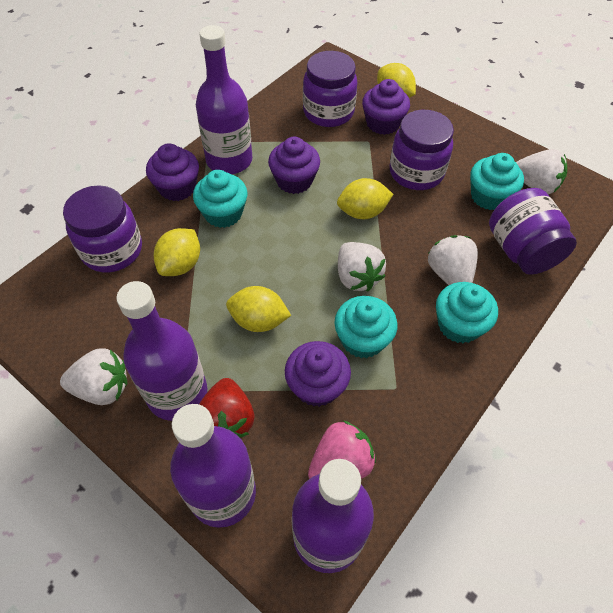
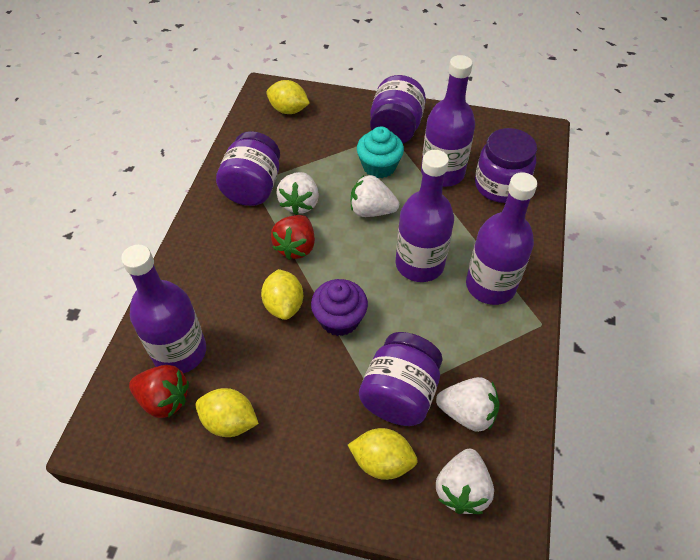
pink strawberry: 1 -> 0
purple cupcake: 4 -> 1
red strawberry: 1 -> 2
turquoise cupcake: 4 -> 1

